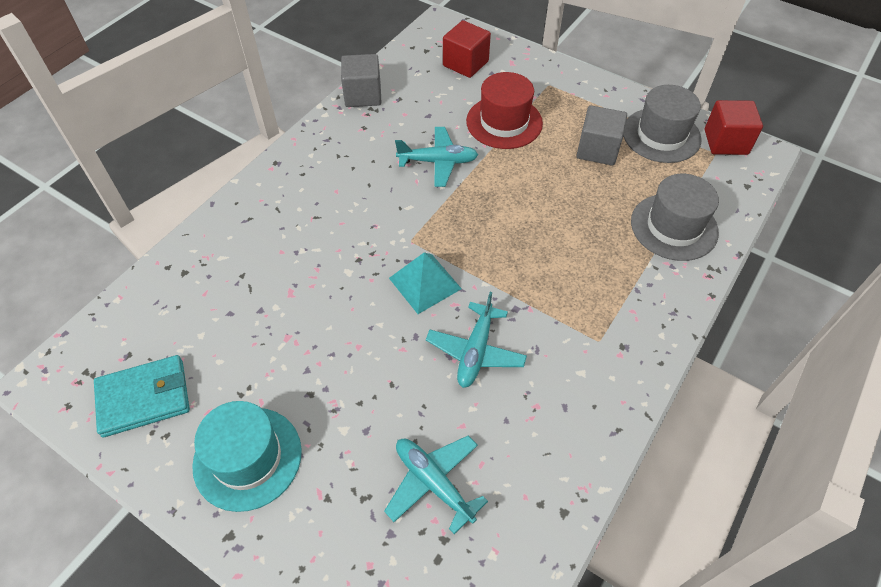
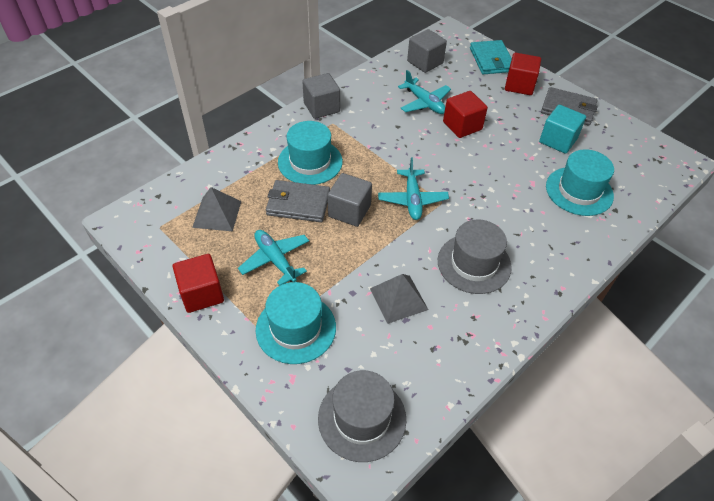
grey cube: 2 -> 3
grey pyramid: 0 -> 2
grey wallet: 0 -> 2
red cube: 2 -> 3
red hat: 1 -> 0
turquoise cube: 0 -> 1
turquoise hat: 1 -> 3
turquoise pyramid: 1 -> 0

